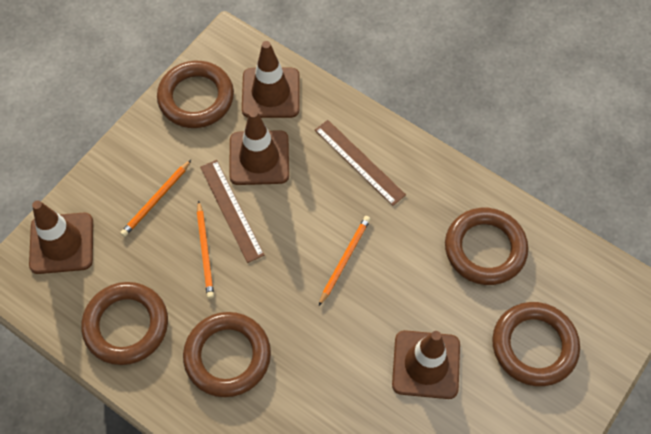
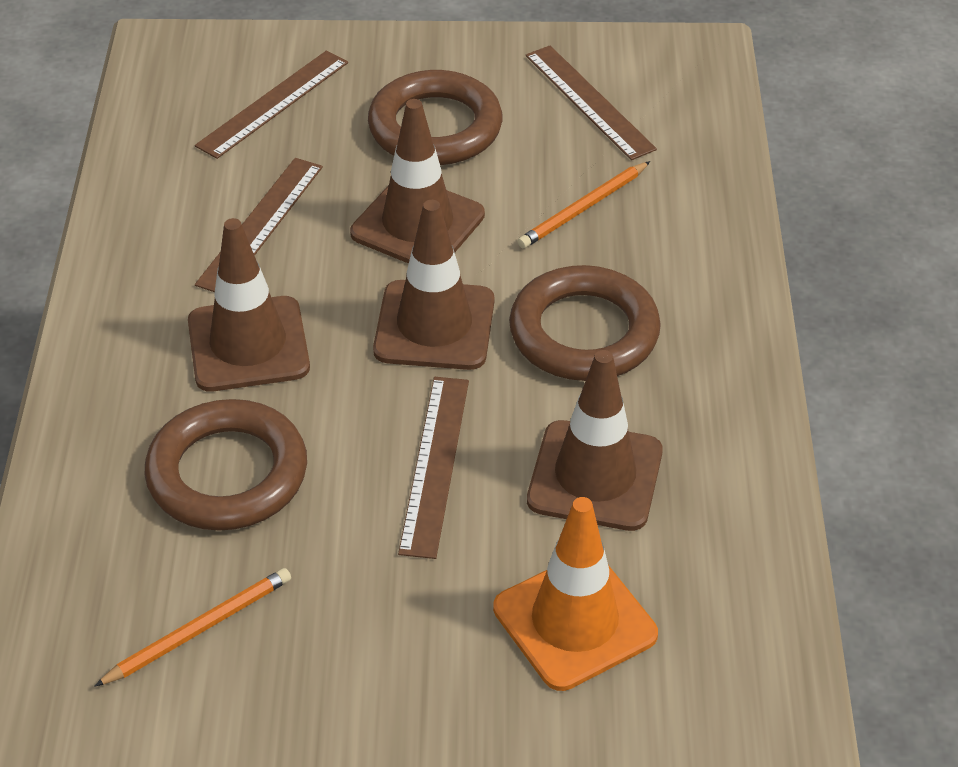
brown ring: 5 -> 3
brown ruler: 2 -> 4
orange pencil: 3 -> 2
orange traffic cone: 0 -> 1

